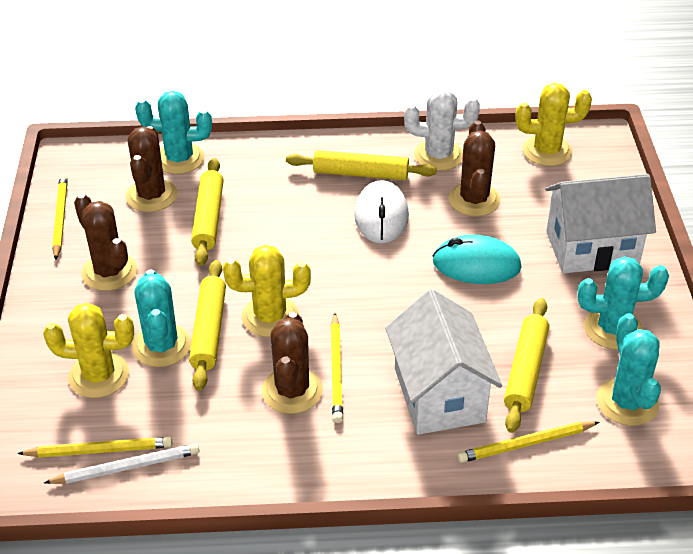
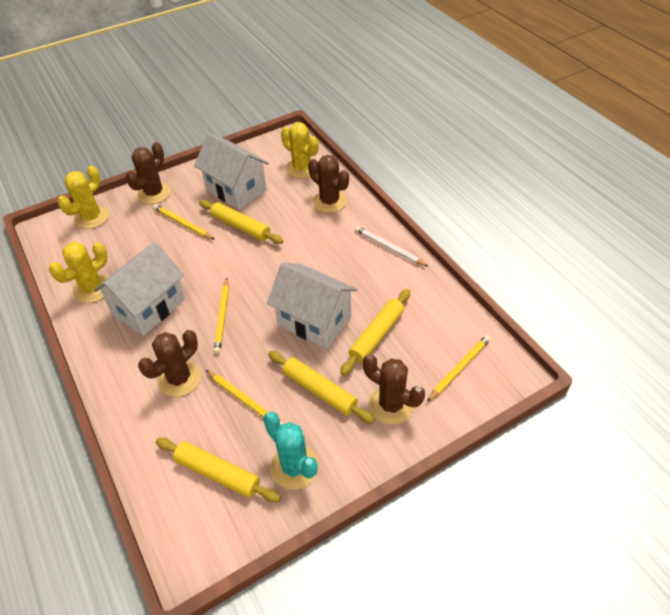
turquoise cactus: 4 -> 1
turquoise mouse: 1 -> 0
white cactus: 1 -> 0
white house: 2 -> 3
white mouse: 1 -> 0

